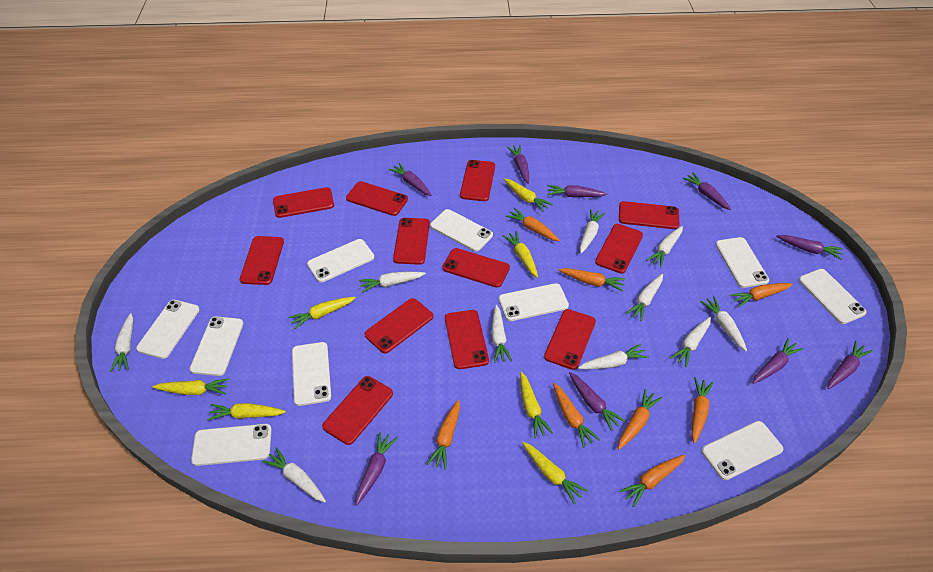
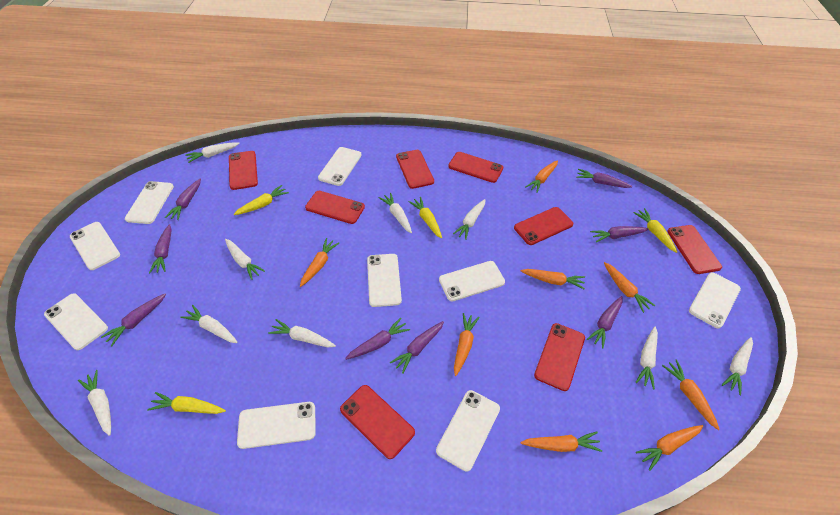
purple carrot: 9 -> 8
red phone: 12 -> 8
white carrot: 10 -> 9
white phone: 10 -> 9
yellow carrot: 7 -> 4

